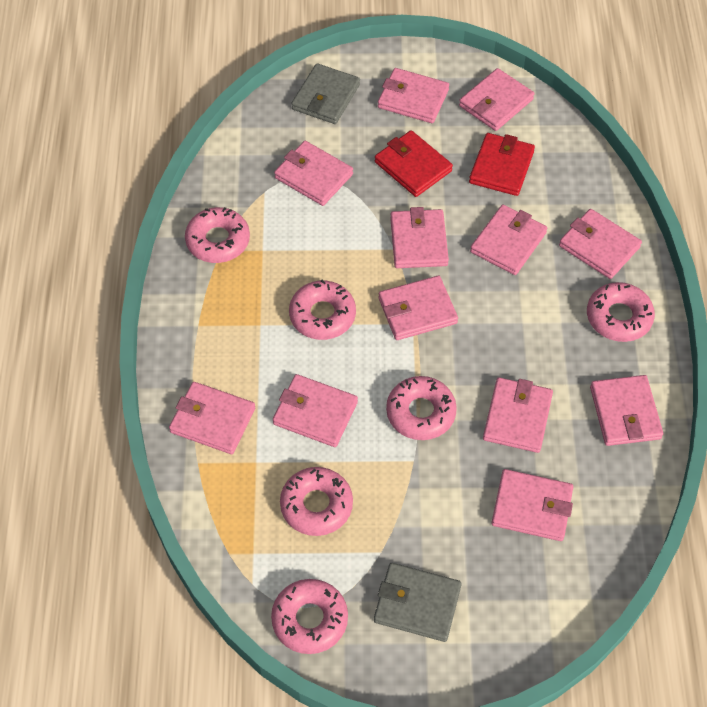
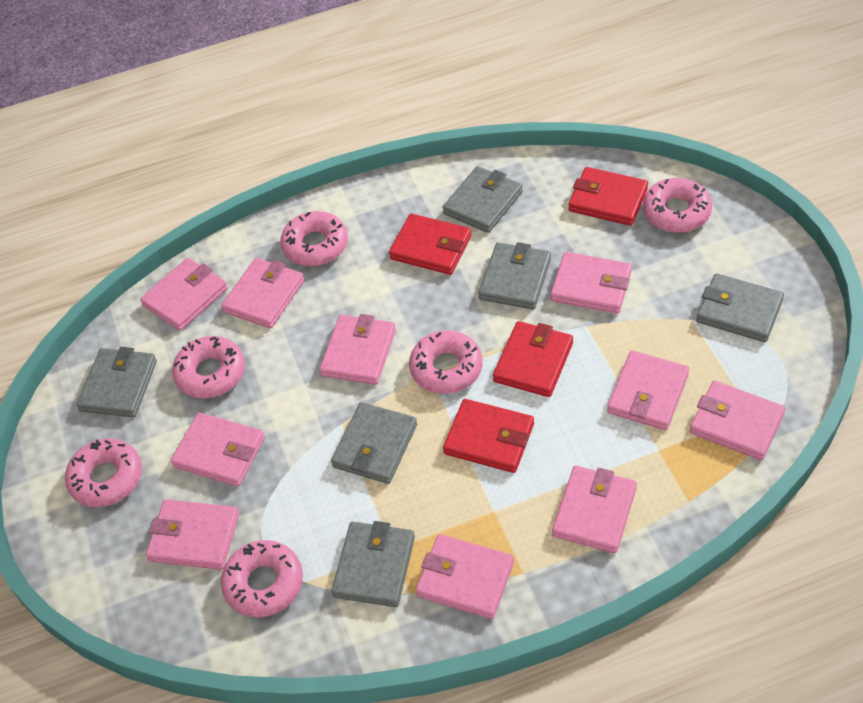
grey wallet: 2 -> 6
pink wallet: 12 -> 10
red wallet: 2 -> 4

